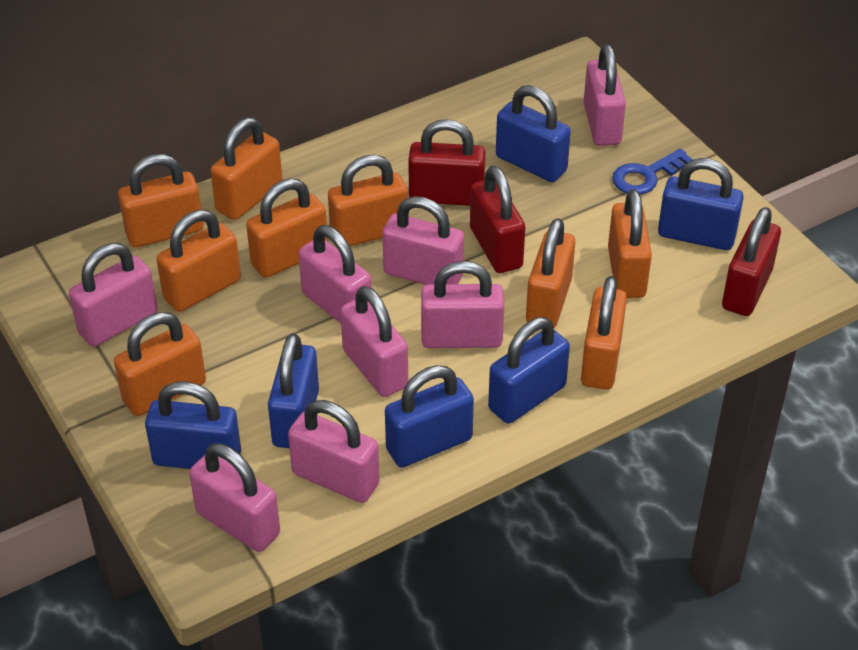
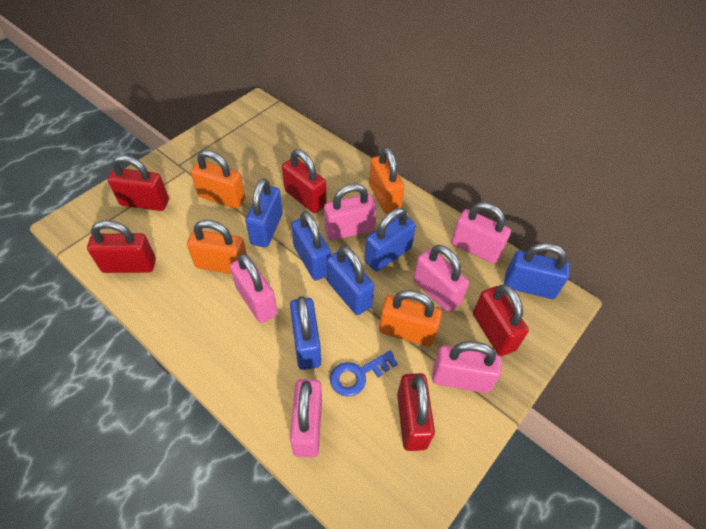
orange padlock: 9 -> 4
pink padlock: 8 -> 6
red padlock: 3 -> 5

